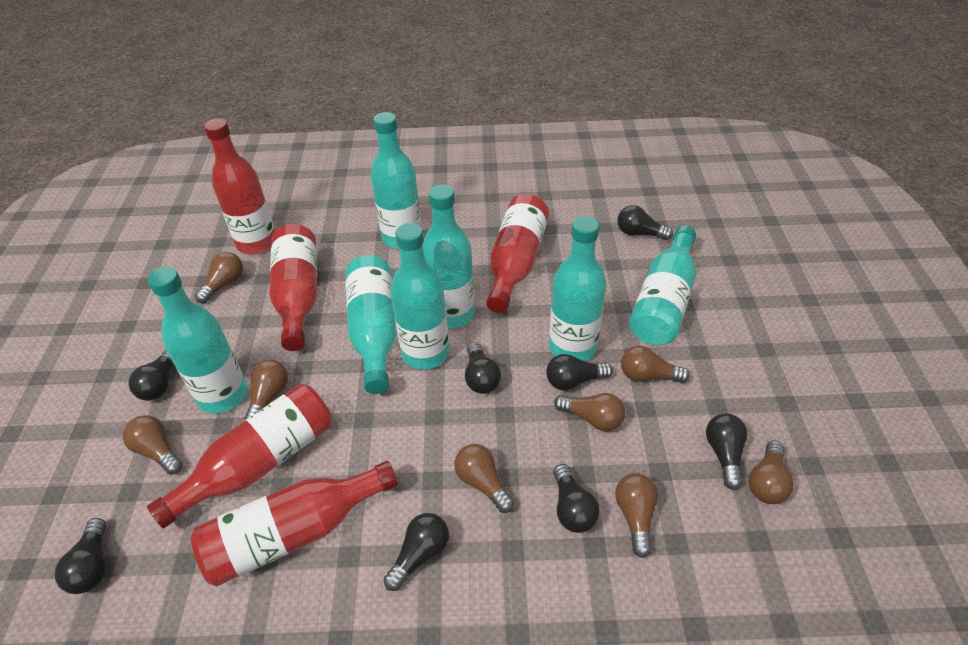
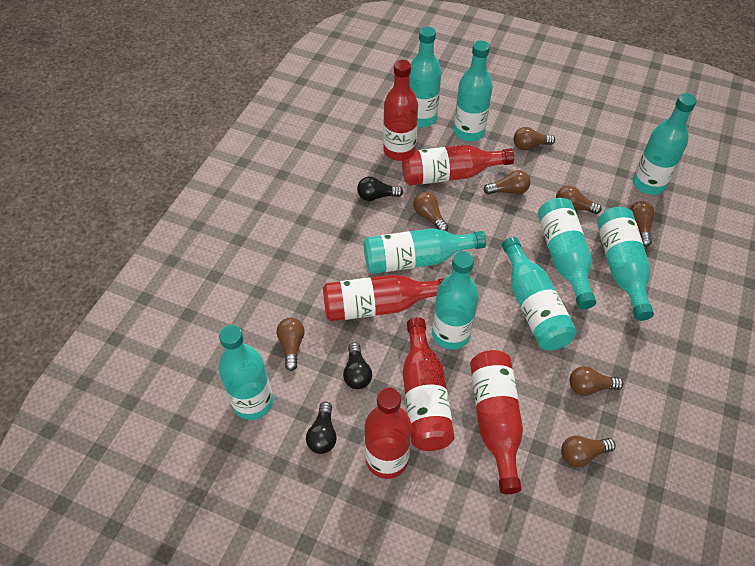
black light bulb: 8 -> 3
red bottle: 5 -> 6
turquoise bottle: 7 -> 9

